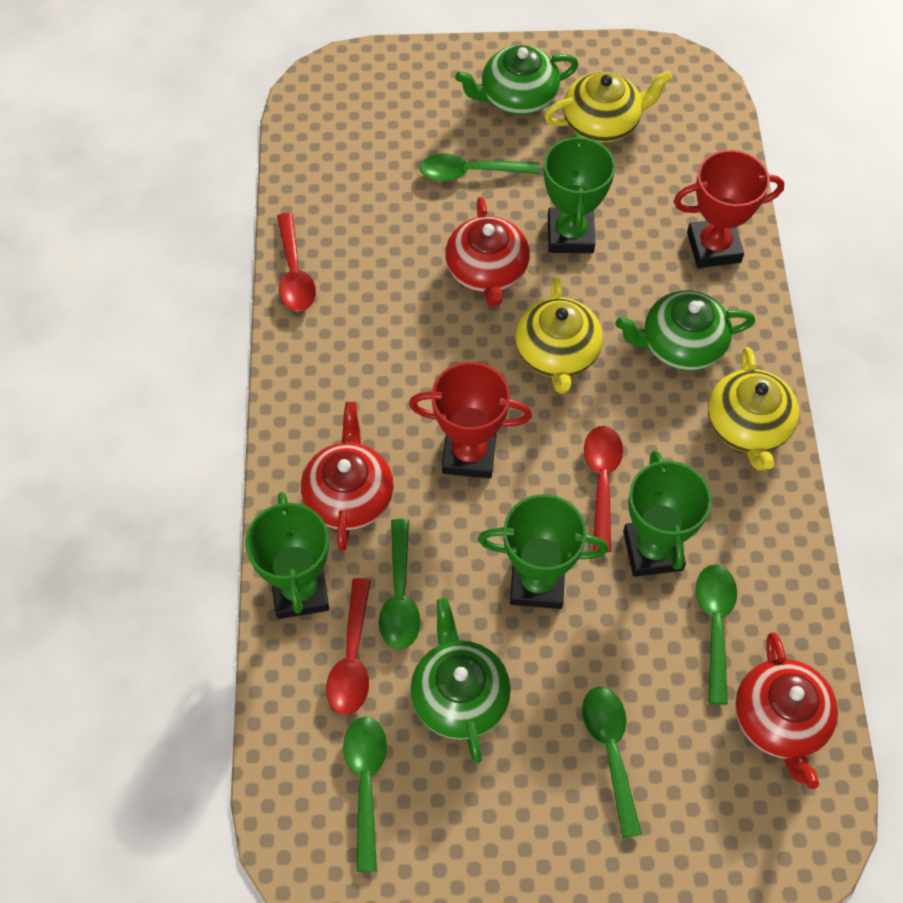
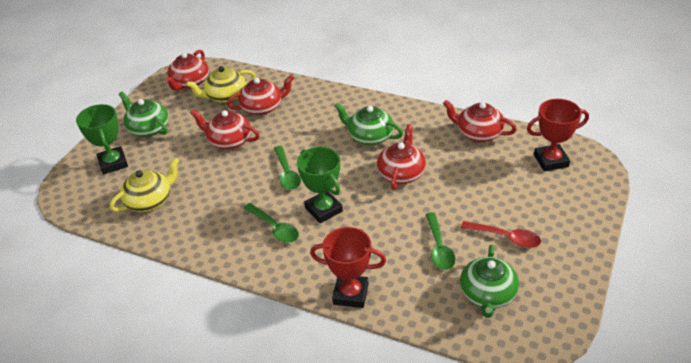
green spoon: 5 -> 3
green trophy: 4 -> 2
red spoon: 3 -> 1
red teapot: 3 -> 5
yellow teapot: 3 -> 2

